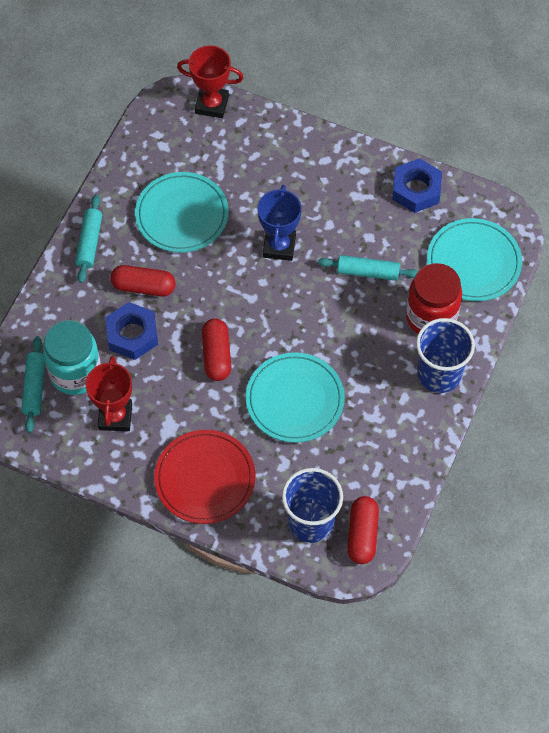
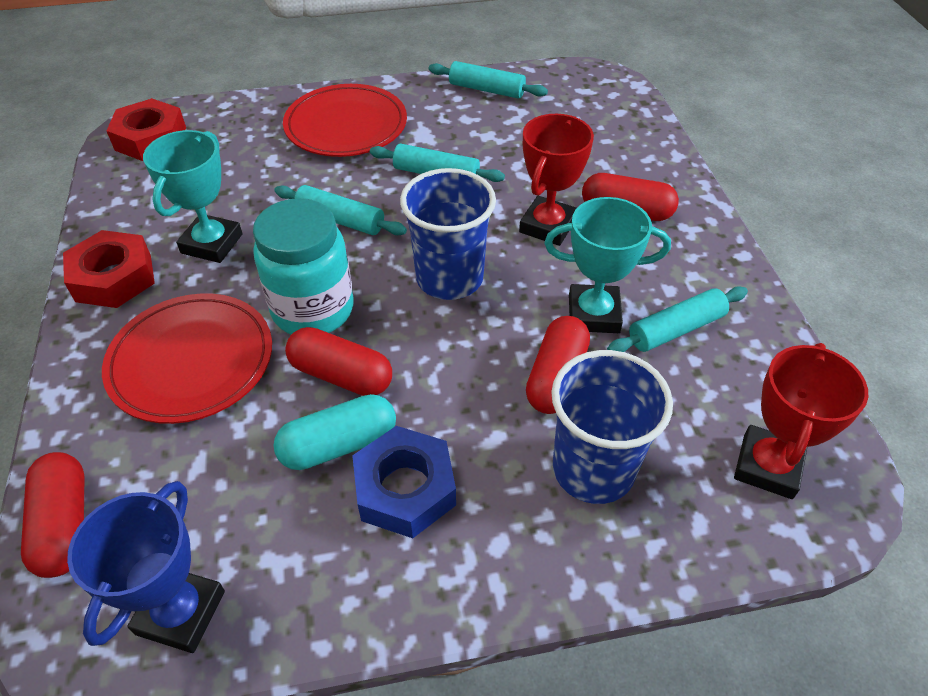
blue nut: 2 -> 1
red capsule: 3 -> 4
red jar: 1 -> 0
red nut: 0 -> 2
red plate: 1 -> 2
turquoise capsule: 0 -> 1
turquoise plate: 3 -> 0
turquoise rolling pin: 3 -> 4
turquoise trophy: 0 -> 2

